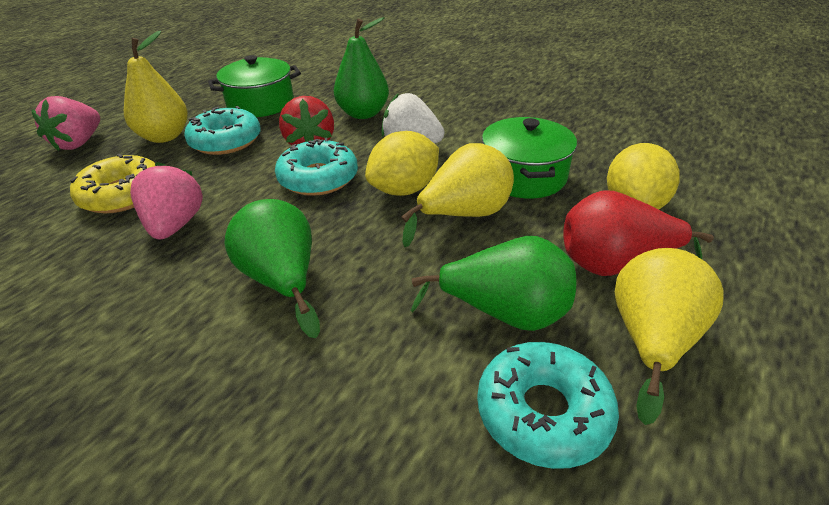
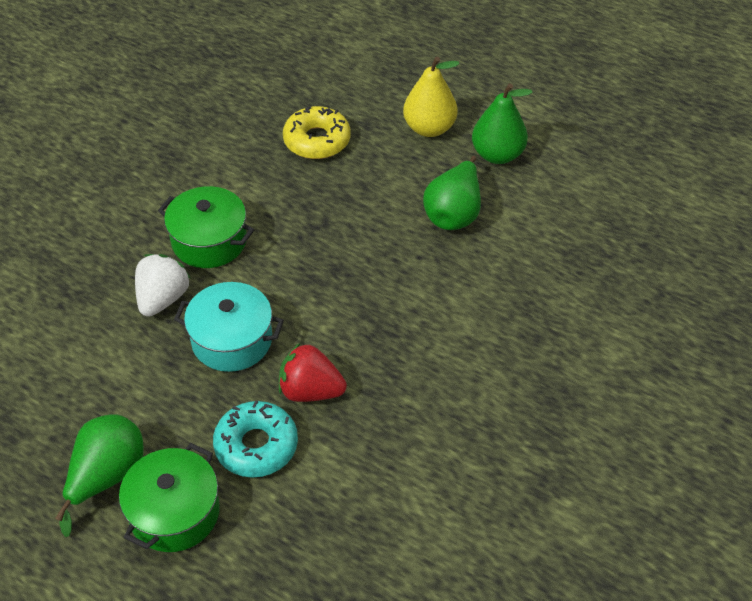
pink strawberry: 2 -> 0
red pear: 1 -> 0
turquoise donut: 3 -> 1
turquoise pot: 0 -> 1
yellow lemon: 2 -> 0
yellow pear: 3 -> 1

